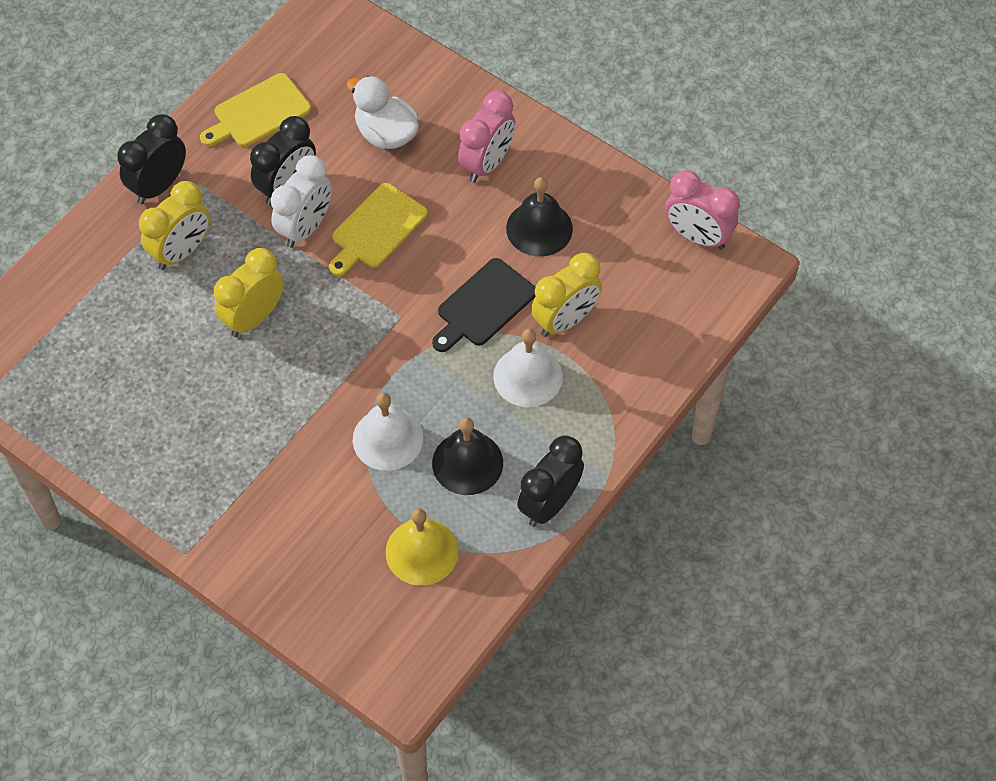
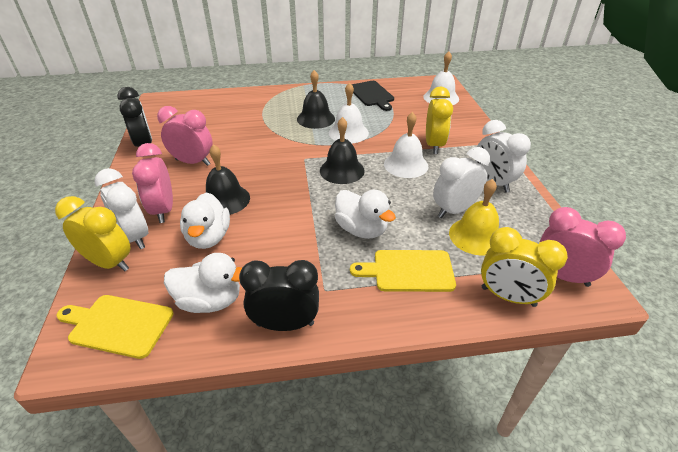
black bell: 2 -> 3
black clock: 3 -> 2
pink clock: 2 -> 3
white bell: 2 -> 3
white clock: 1 -> 3
white duck: 1 -> 3

